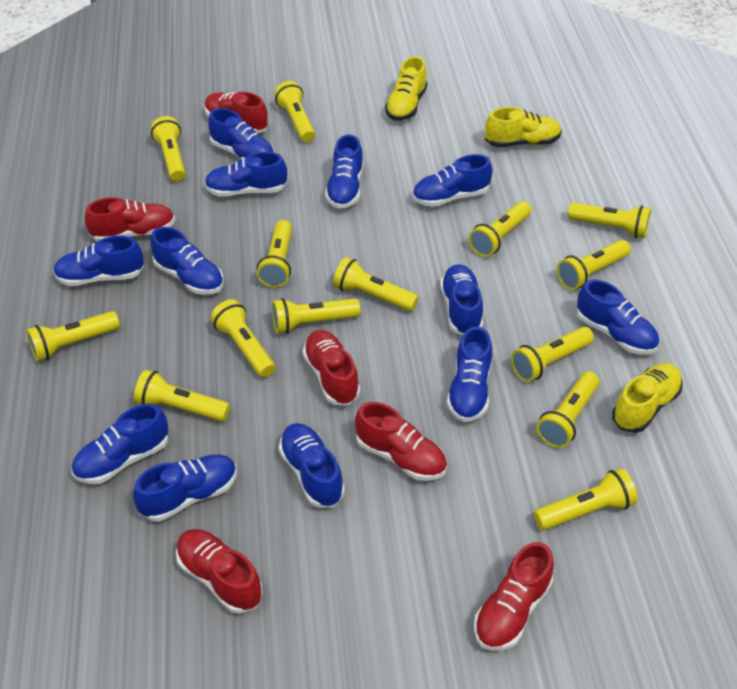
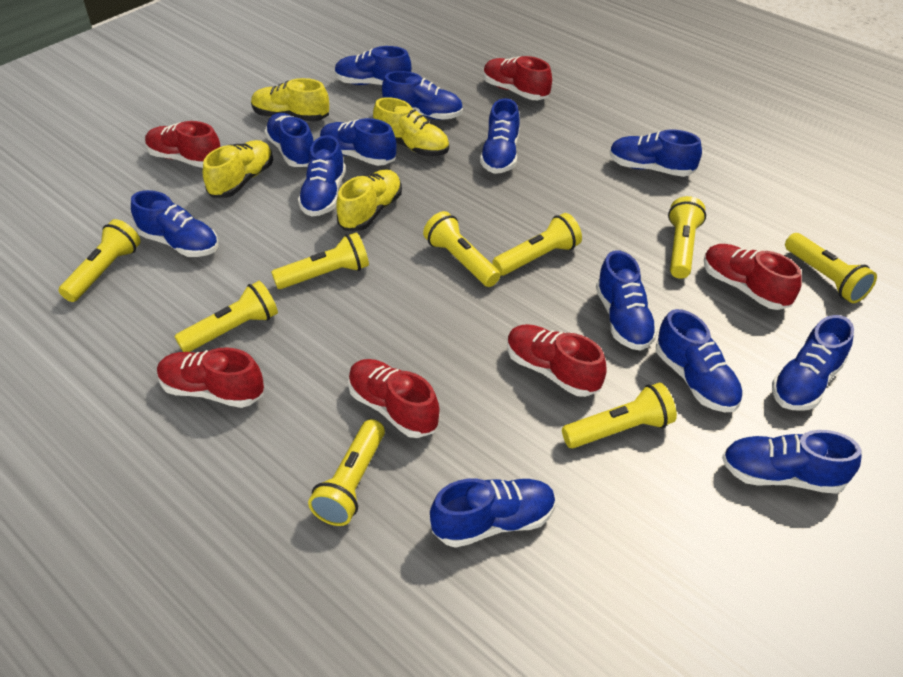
blue shoe: 12 -> 13
yellow flashlight: 14 -> 9
yellow shoe: 3 -> 4

